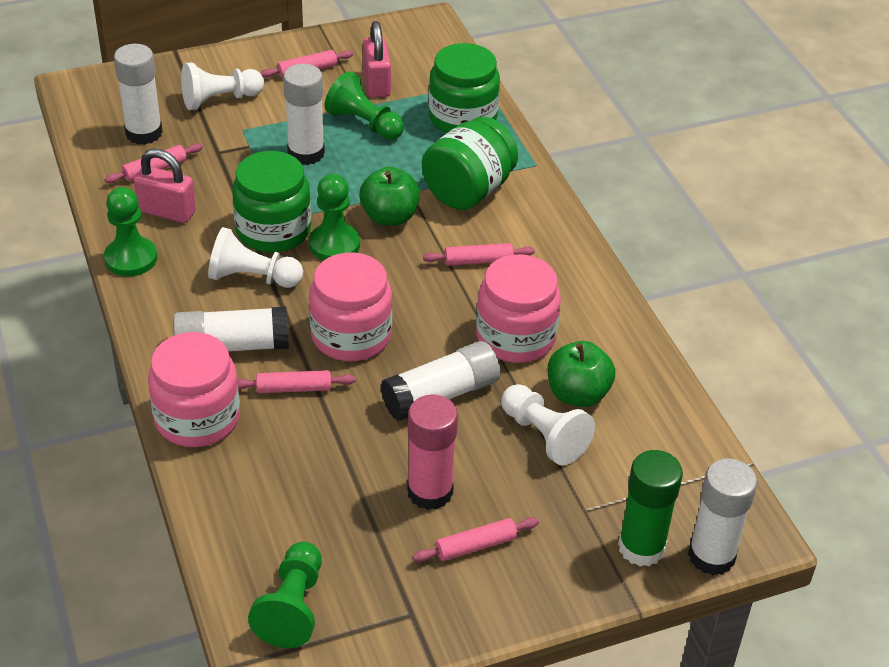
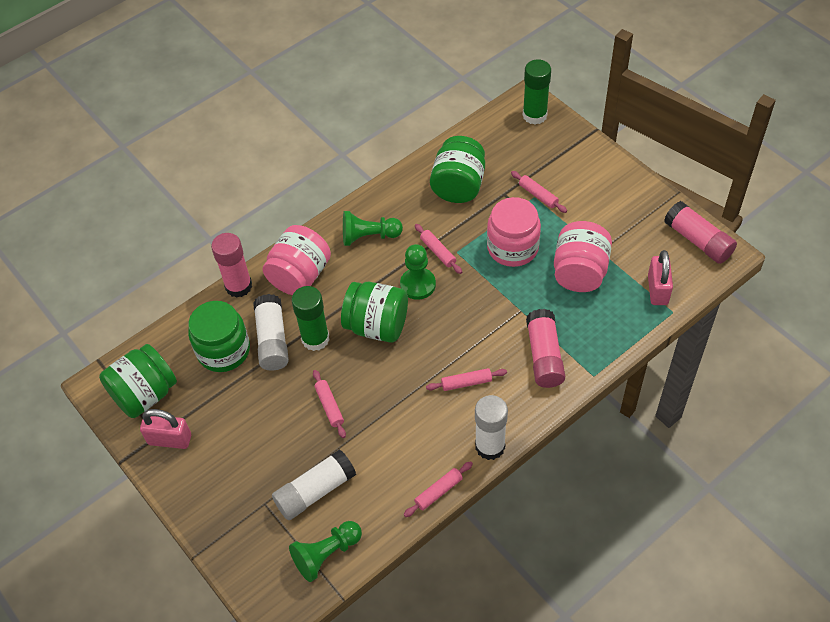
green apple: 2 -> 0
green glue stick: 1 -> 2
green jar: 3 -> 4
green pawn: 4 -> 3
pink glue stick: 1 -> 3
white glue stick: 5 -> 3
white pawn: 3 -> 0

